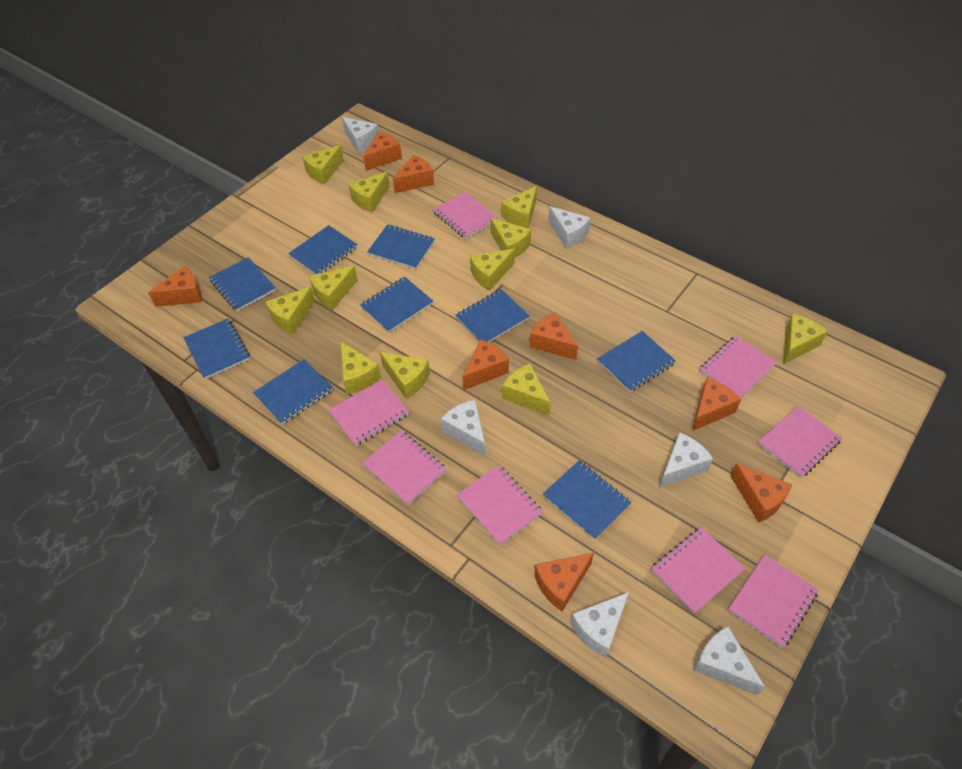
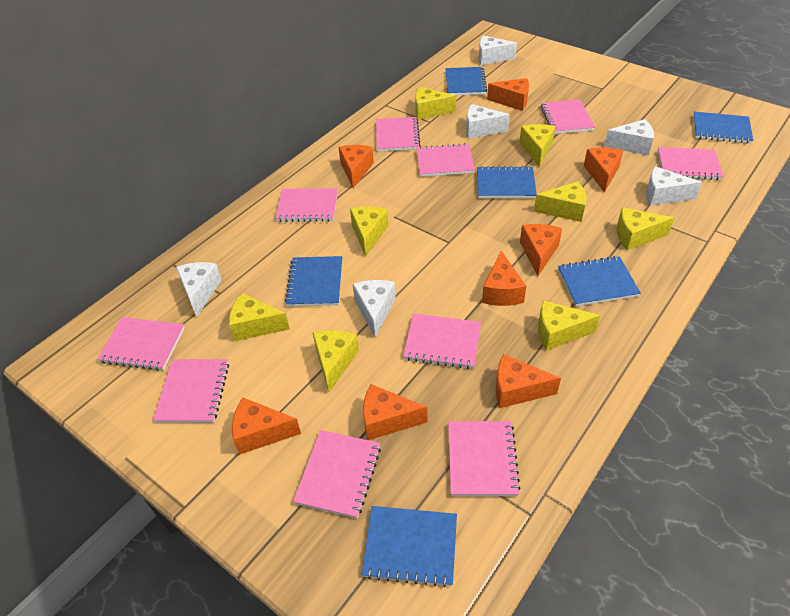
blue notebook: 9 -> 6
pink notebook: 8 -> 10
yellow cheese: 11 -> 8

